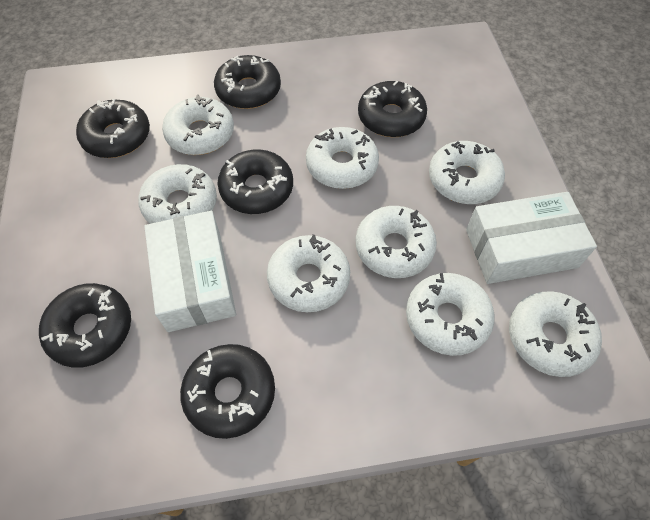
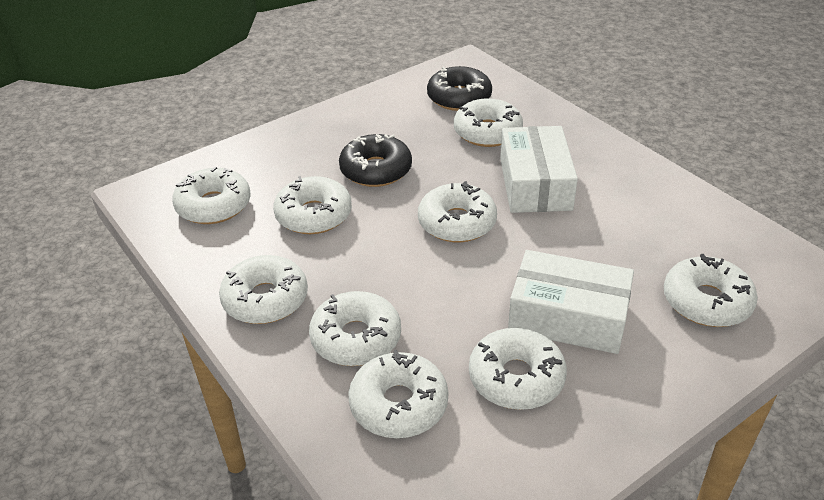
black donut: 6 -> 2
white donut: 8 -> 9

